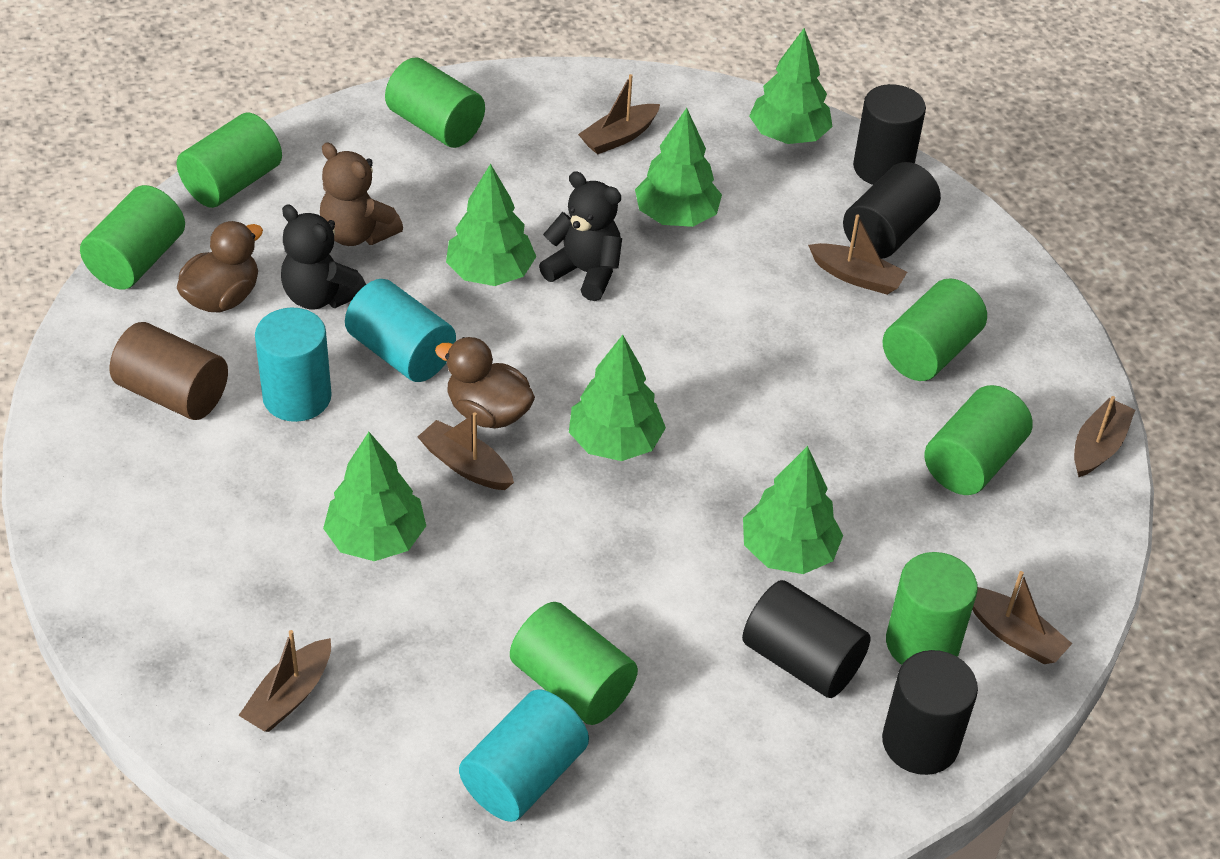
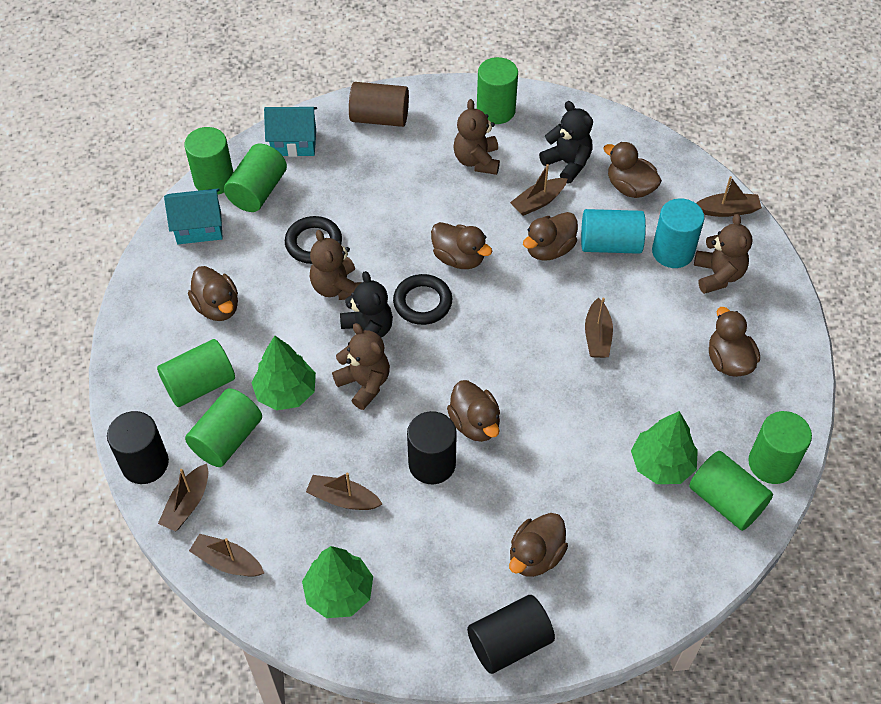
black cylinder: 4 -> 3
black ring: 0 -> 2
brown duck: 2 -> 7
brown teddy bear: 1 -> 4
green tree: 6 -> 3
turquoise cylinder: 3 -> 2
turquoise house: 0 -> 2

